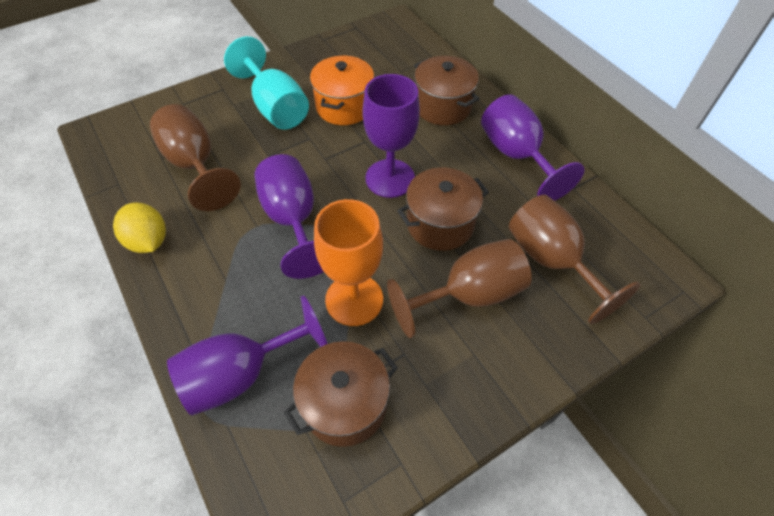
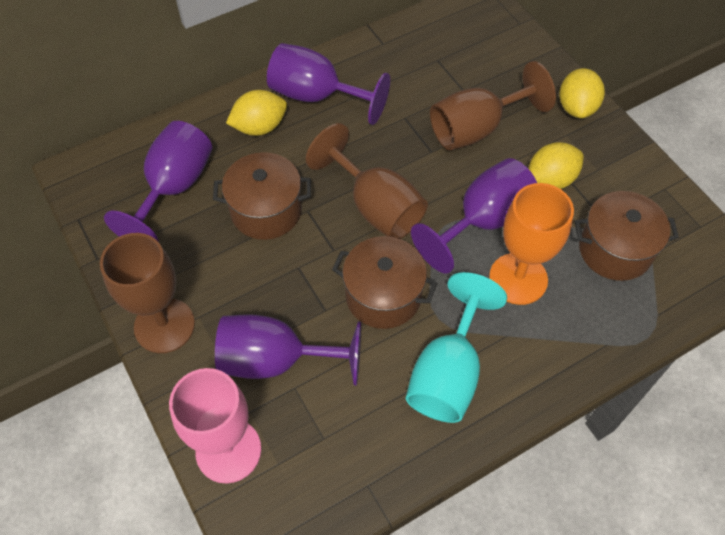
orange pot: 1 -> 0
pink goblet: 0 -> 1
yellow lemon: 1 -> 3

